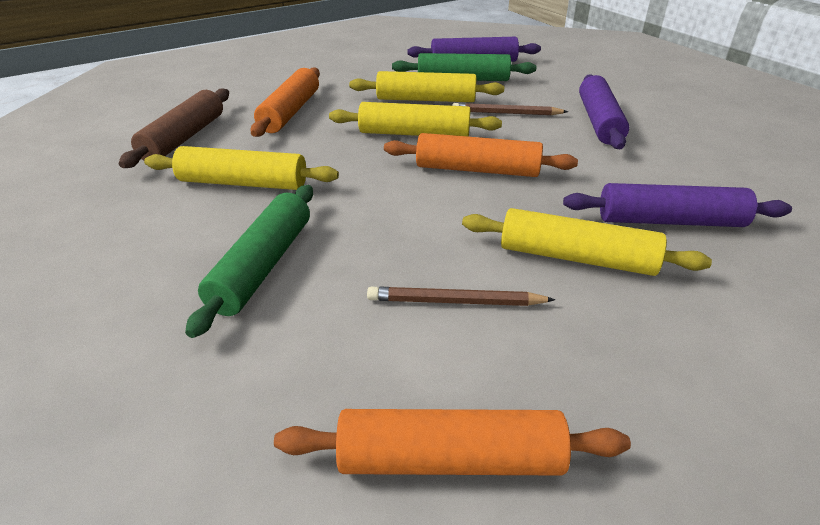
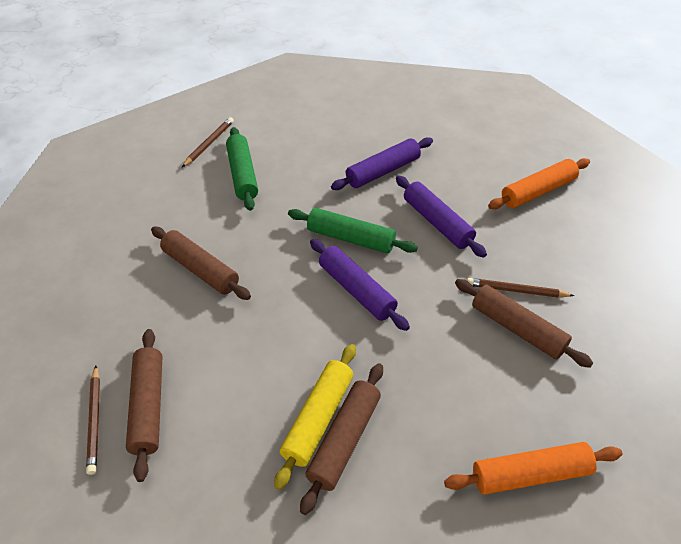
brown pencil: 2 -> 3
brown rolling pin: 1 -> 4
orange rolling pin: 3 -> 2
yellow rolling pin: 4 -> 1

